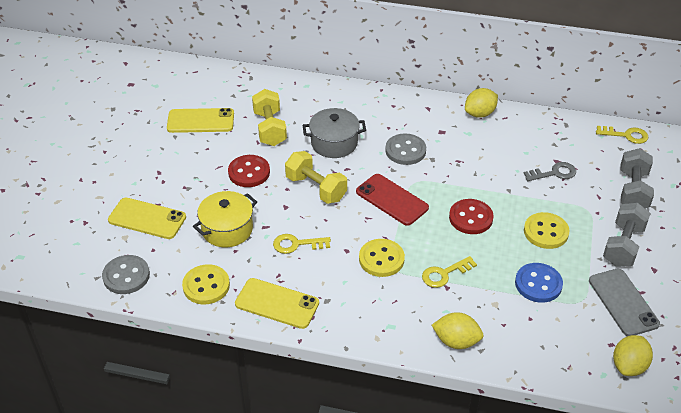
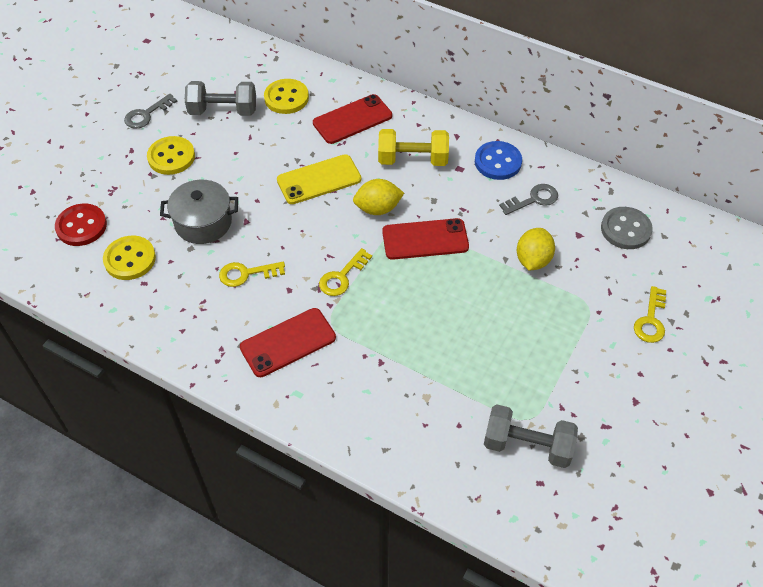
grey button: 2 -> 1
grey key: 1 -> 2
grey phone: 1 -> 0
red button: 2 -> 1
red phone: 1 -> 3
yellow dumbbell: 2 -> 1
yellow lemon: 3 -> 2
yellow phone: 3 -> 1
yellow pot: 1 -> 0

